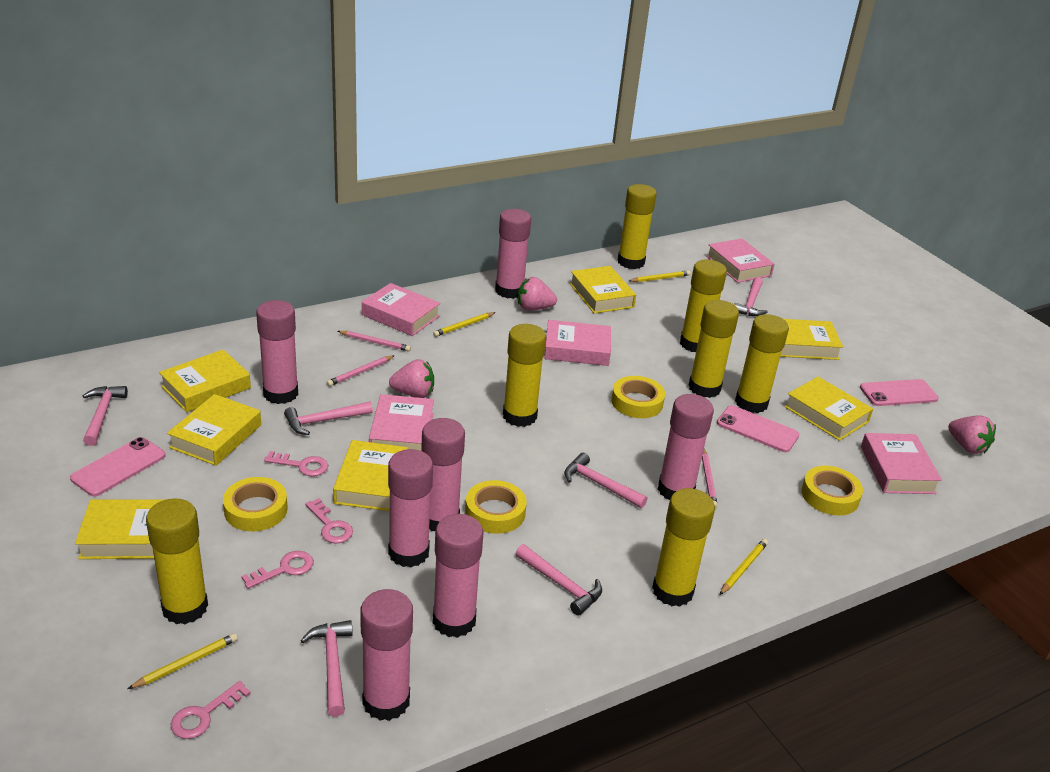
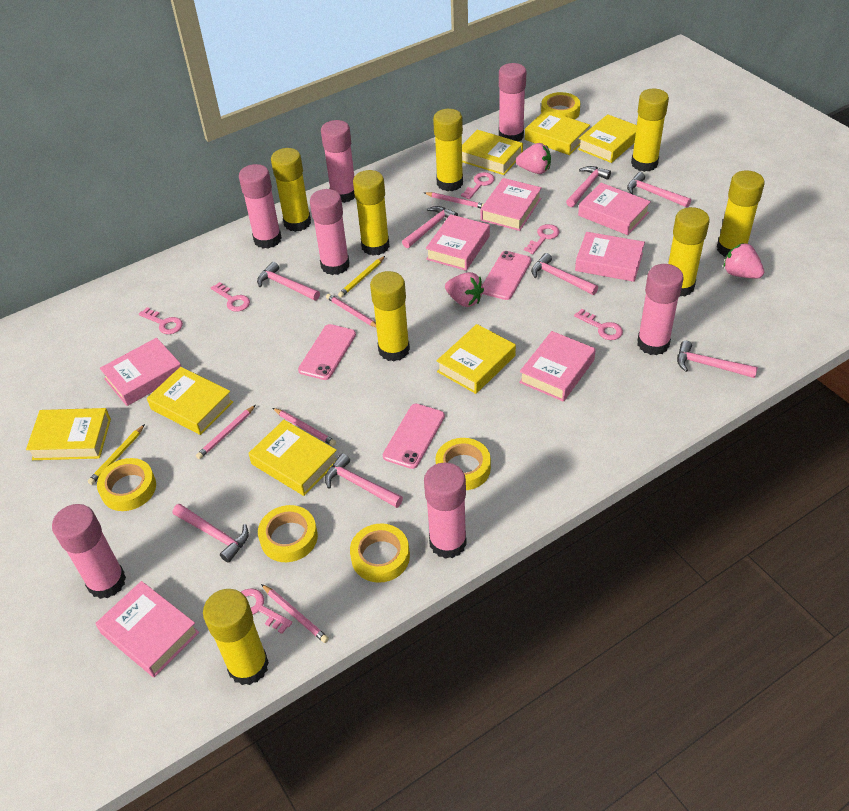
pink book: 5 -> 7
pink hammer: 6 -> 8
pink key: 4 -> 6
pink pencil: 3 -> 5
yellow glue stick: 7 -> 8
yellow pencil: 4 -> 2
yellow tape: 4 -> 5

